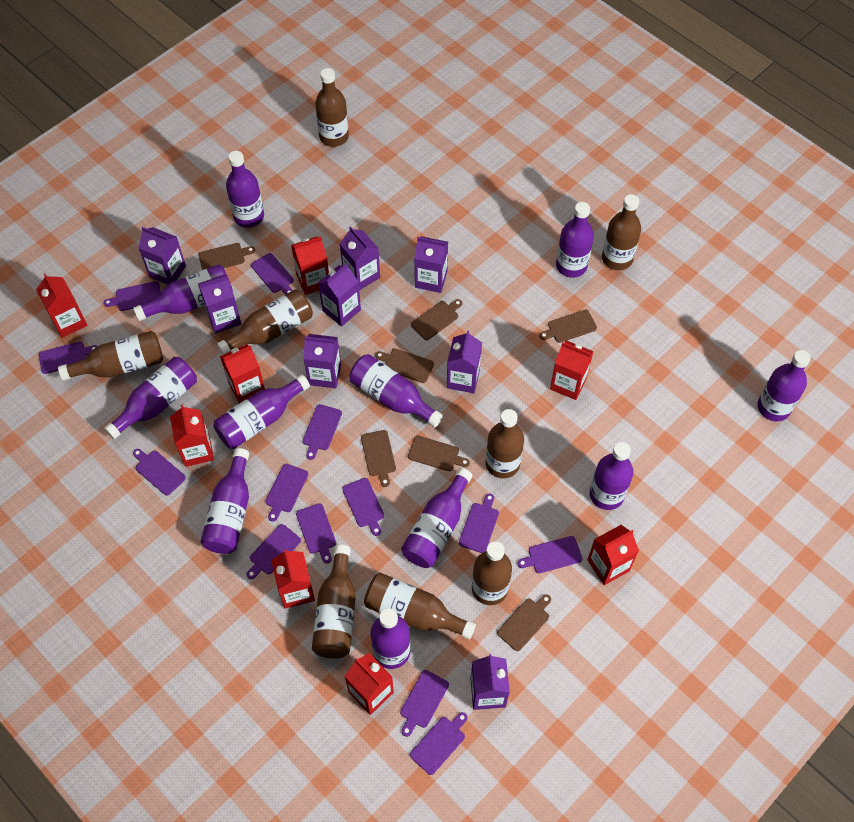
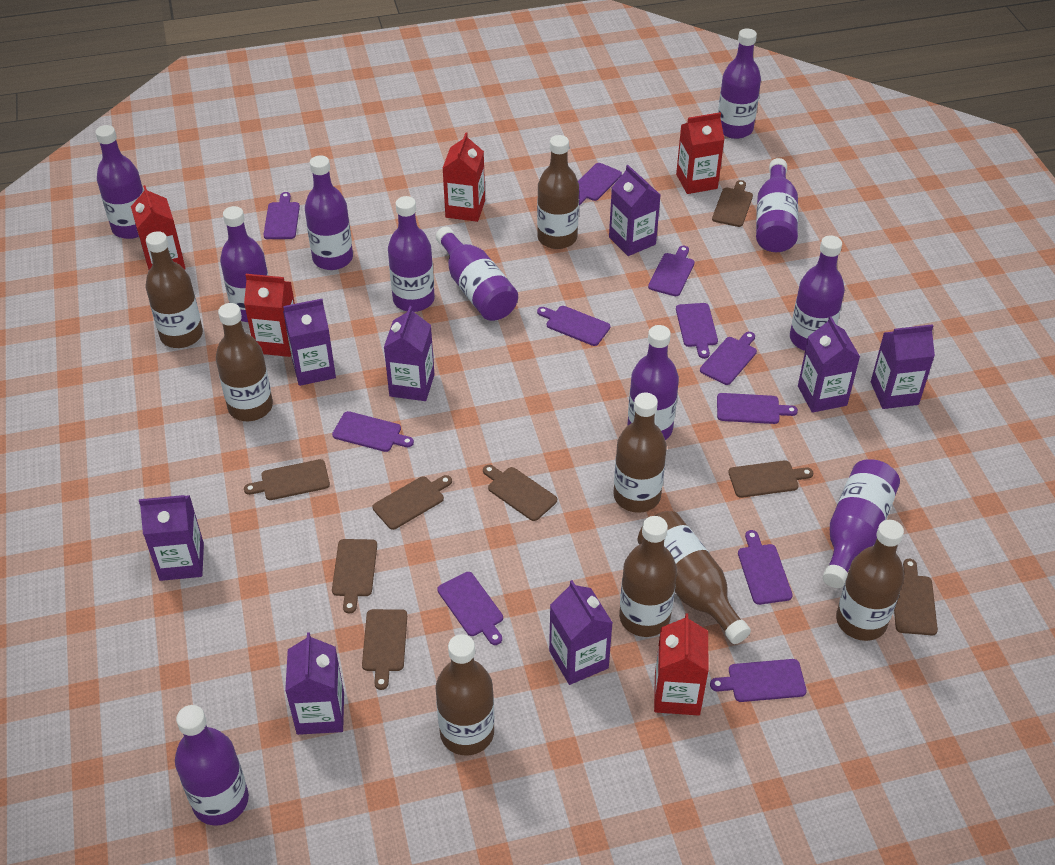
brown cutting board: 7 -> 8
purple cutting board: 13 -> 11
red carton: 8 -> 5

